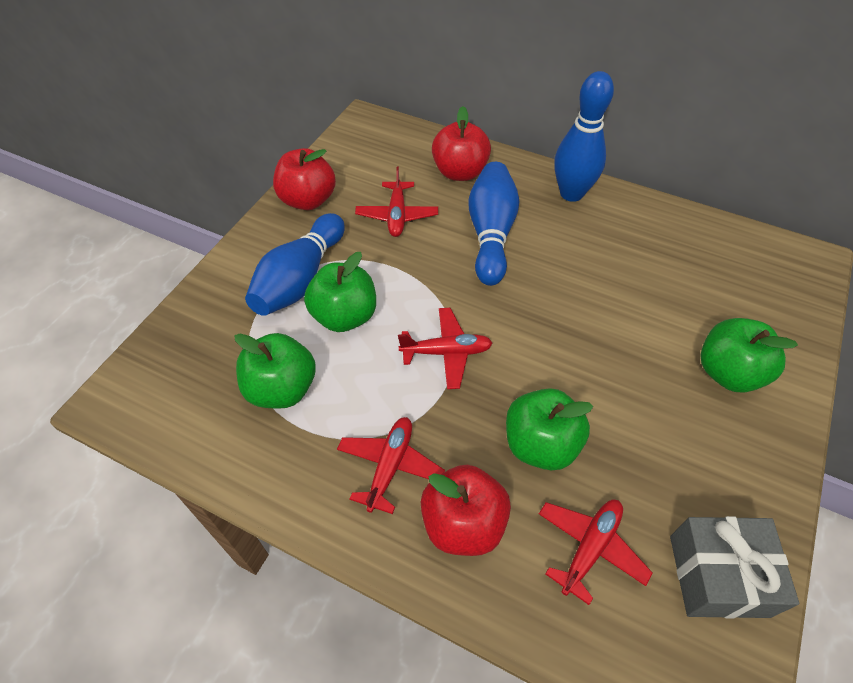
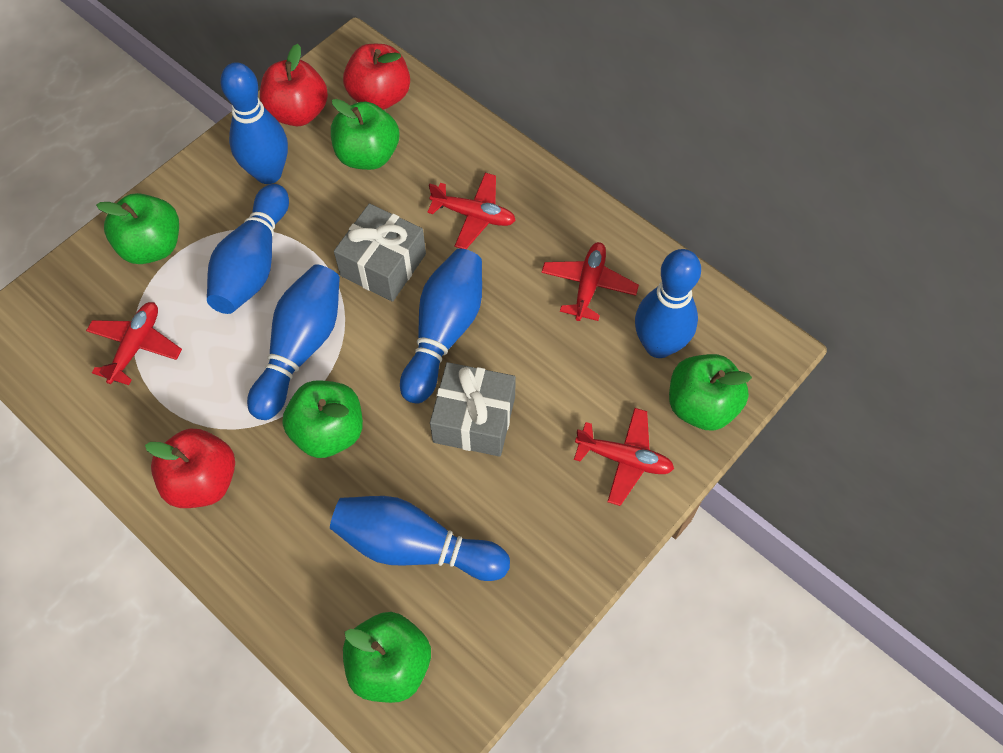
blue bowling pin: 3 -> 6
green apple: 4 -> 5
grey gift: 1 -> 2

